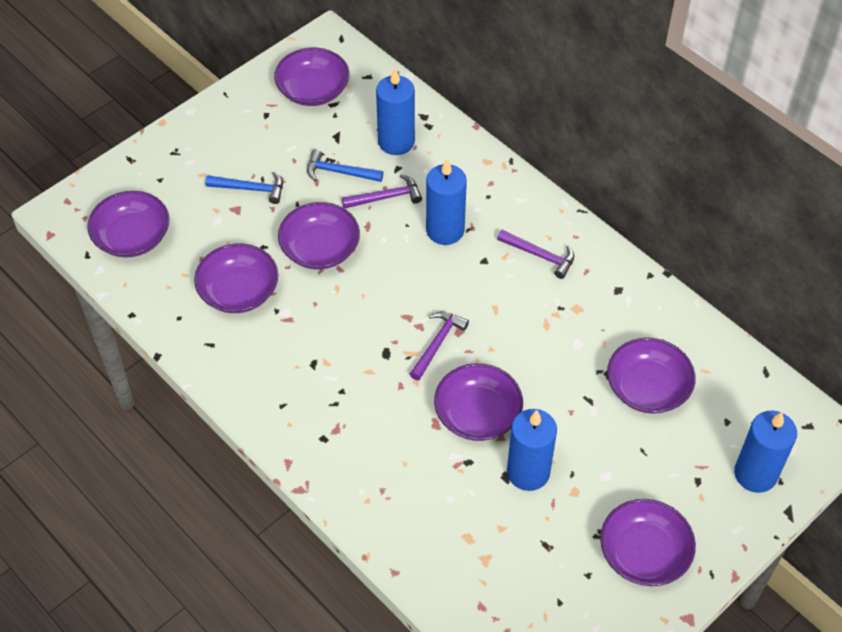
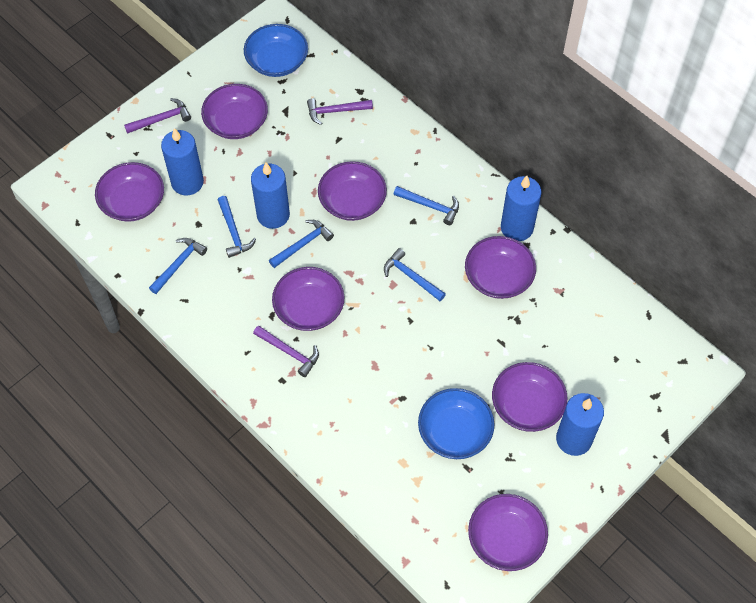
blue bowl: 0 -> 2
blue hammer: 2 -> 5

